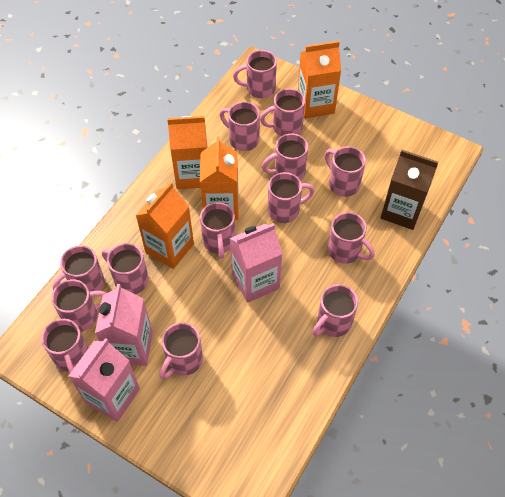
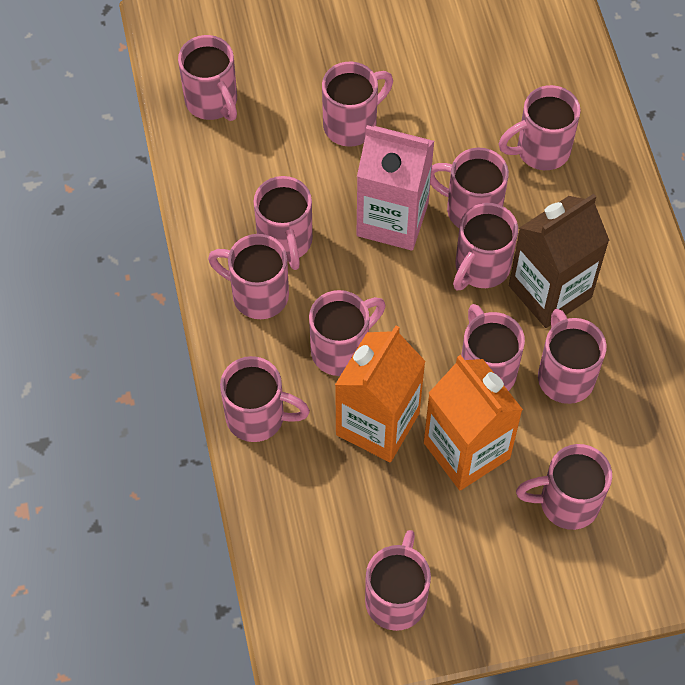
orange carton: 4 -> 2
pink carton: 3 -> 1
pink mug: 14 -> 13

